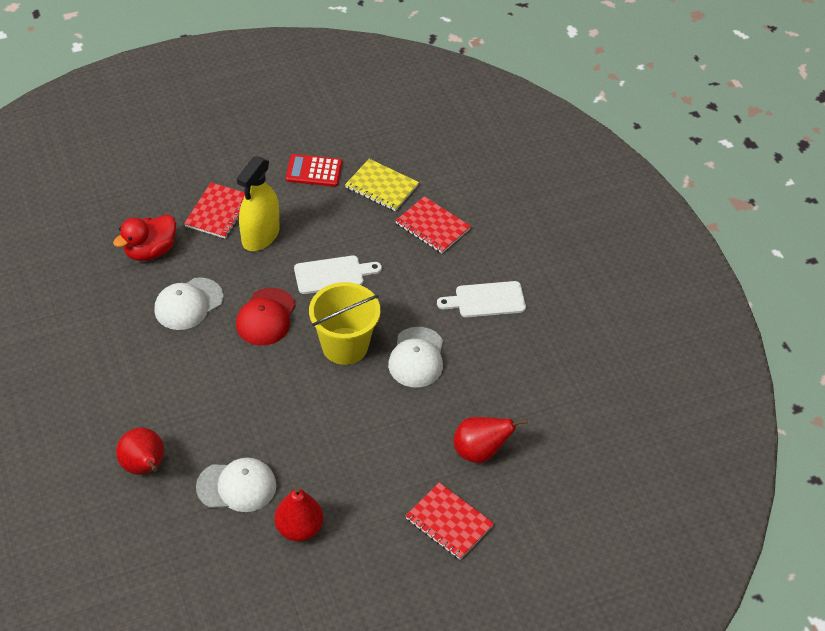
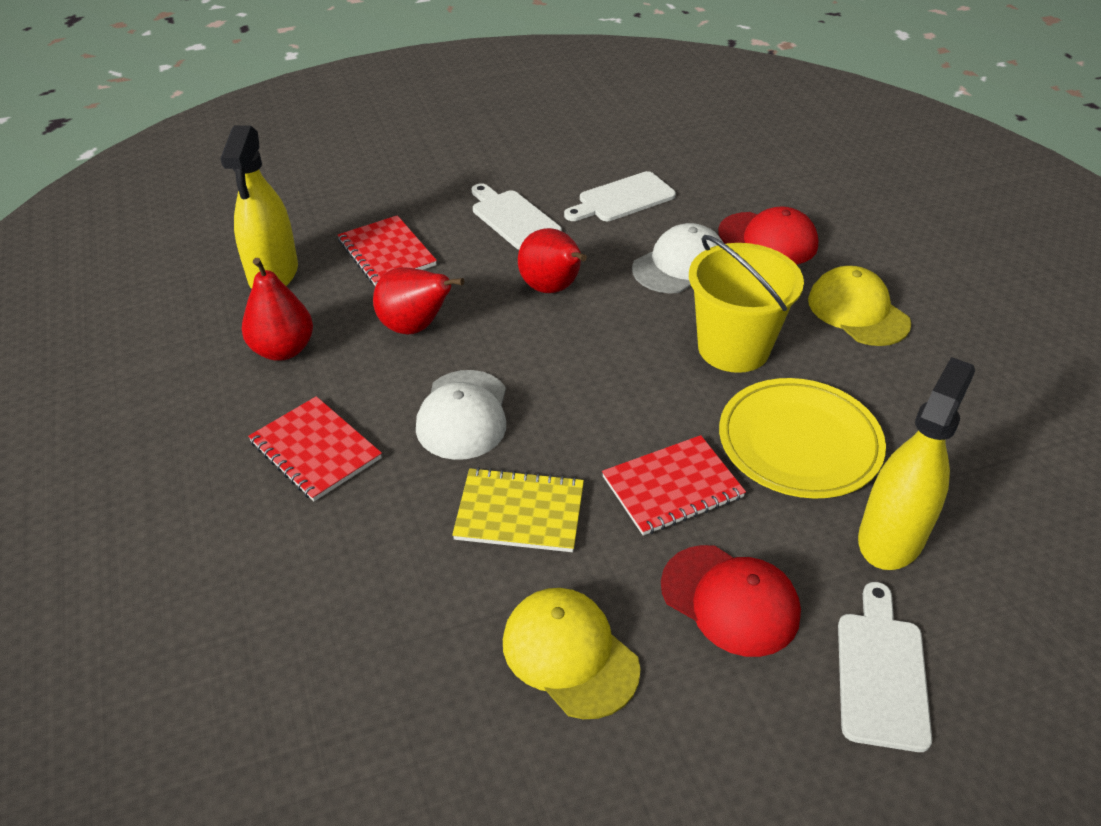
red calculator: 1 -> 0
red cap: 1 -> 2
red duck: 1 -> 0
white cap: 3 -> 2
white cutting board: 2 -> 3
yellow cap: 0 -> 2
yellow plate: 0 -> 1
yellow spray bottle: 1 -> 2

